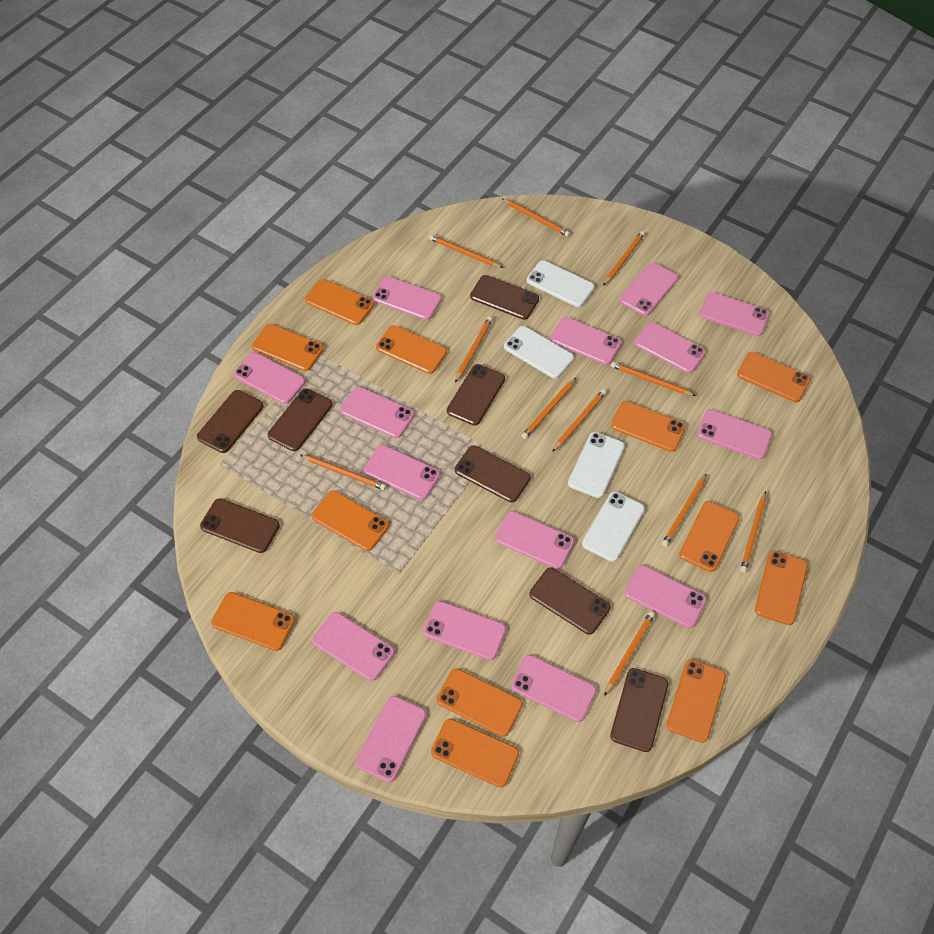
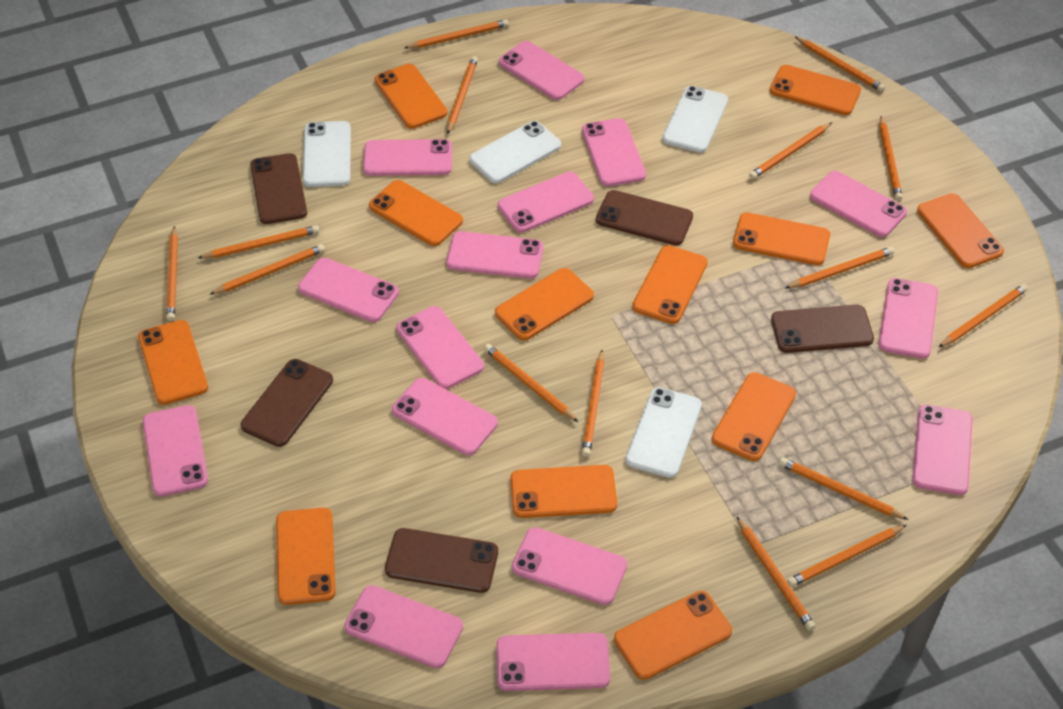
brown phone: 8 -> 5
orange pencil: 11 -> 15

